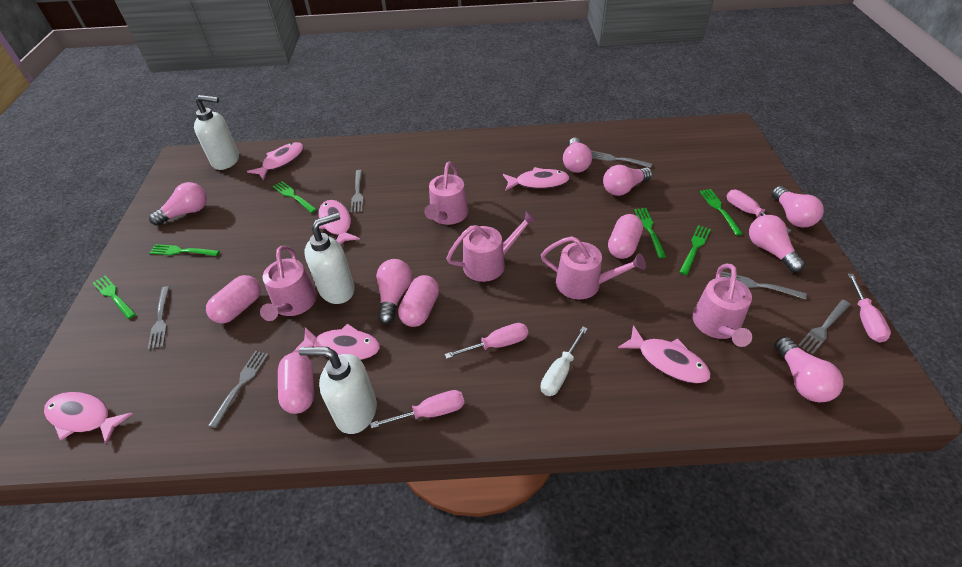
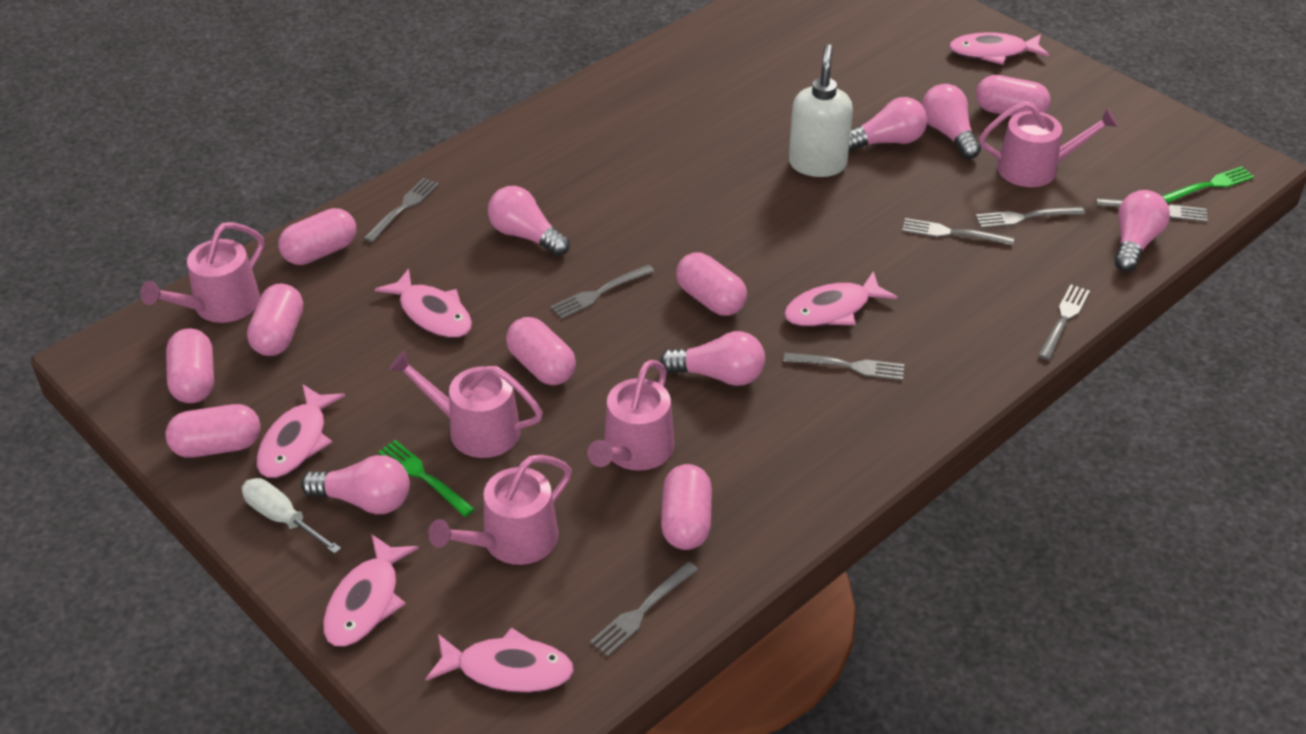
green fork: 6 -> 2
grey fork: 6 -> 8
pink capsule: 4 -> 8
pink light bulb: 7 -> 6
pink screwdriver: 4 -> 0
white soap dispenser: 3 -> 1

